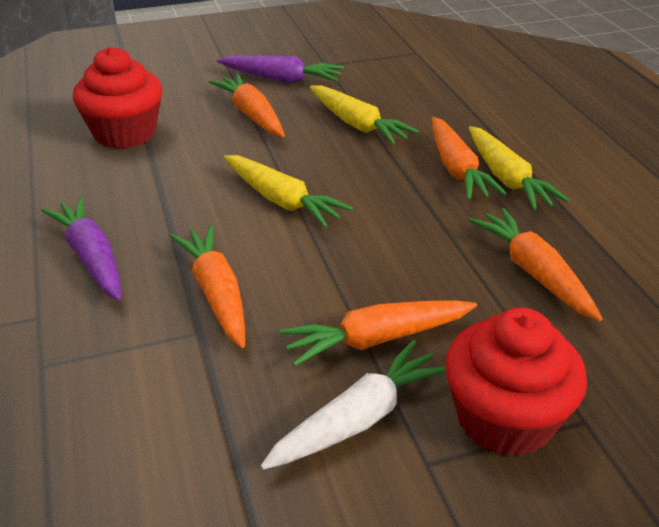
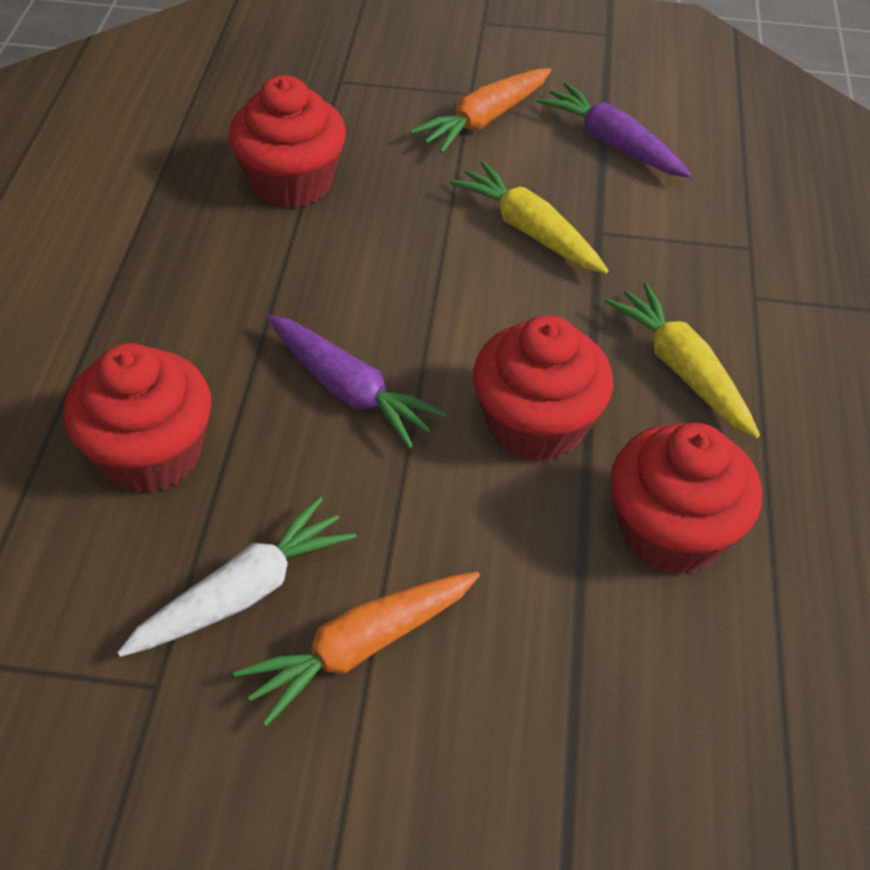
orange carrot: 5 -> 2
red cupcake: 2 -> 4
yellow carrot: 3 -> 2

